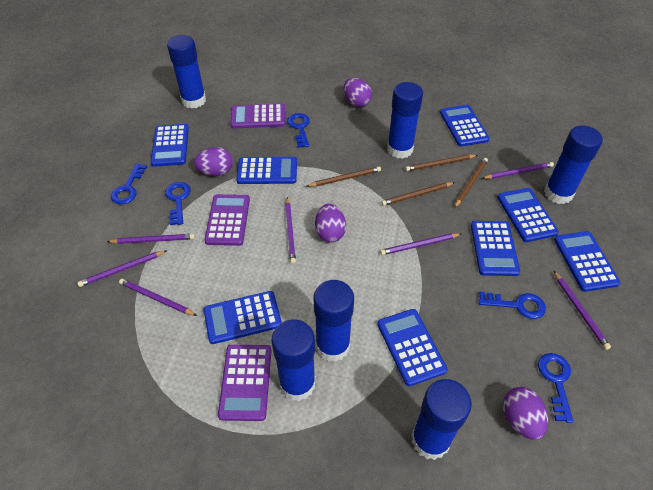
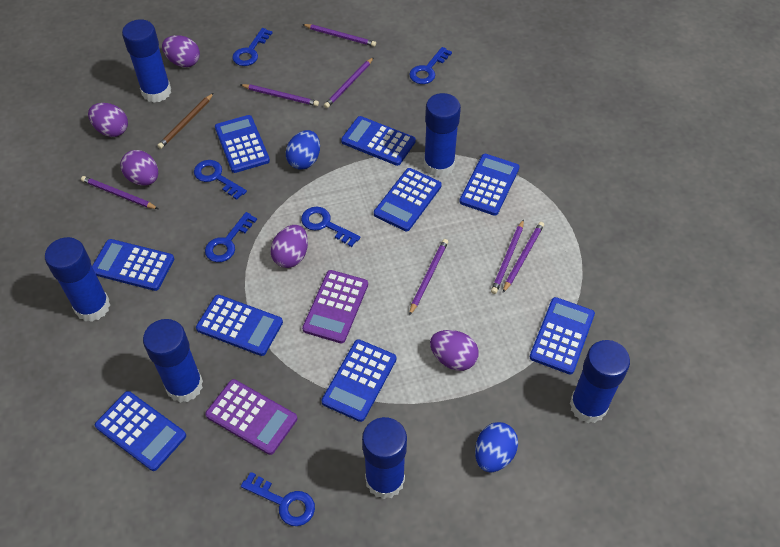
blue calculator: 8 -> 9
blue egg: 0 -> 2
blue key: 5 -> 6
brown pencil: 4 -> 1
purple calculator: 3 -> 2
purple egg: 4 -> 5

